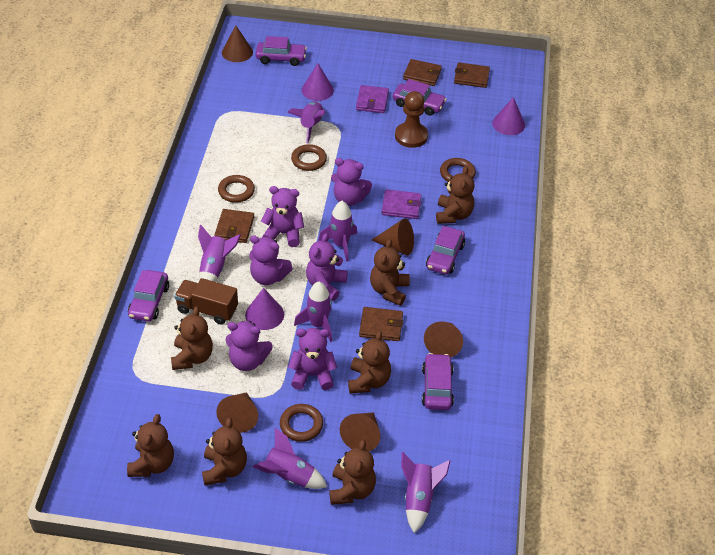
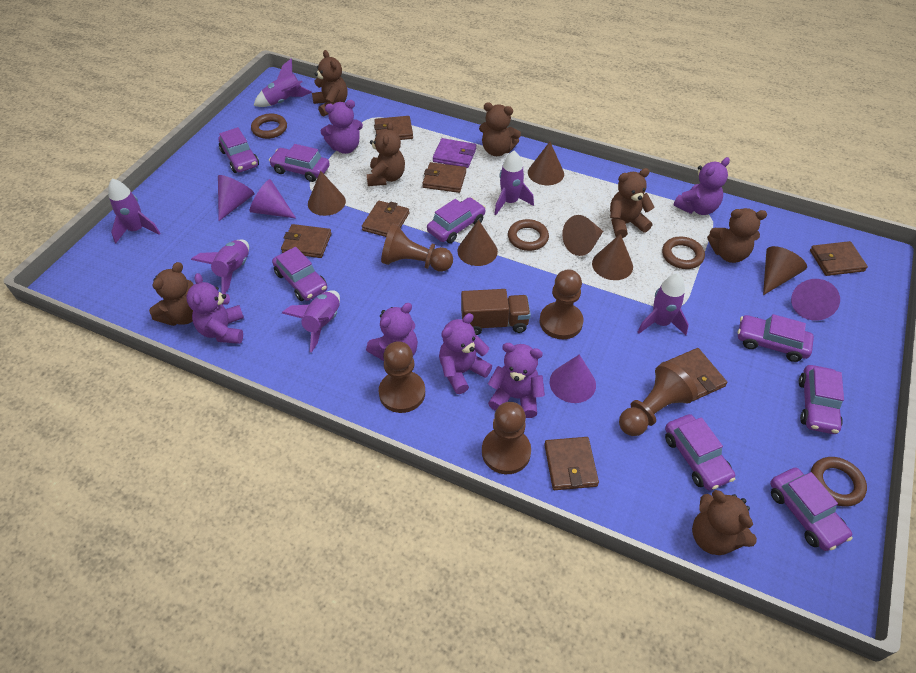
brown cone: 5 -> 6
brown pawn: 1 -> 5
brown wallet: 4 -> 7
purple car: 5 -> 8
purple cone: 3 -> 4
purple wallet: 2 -> 1

